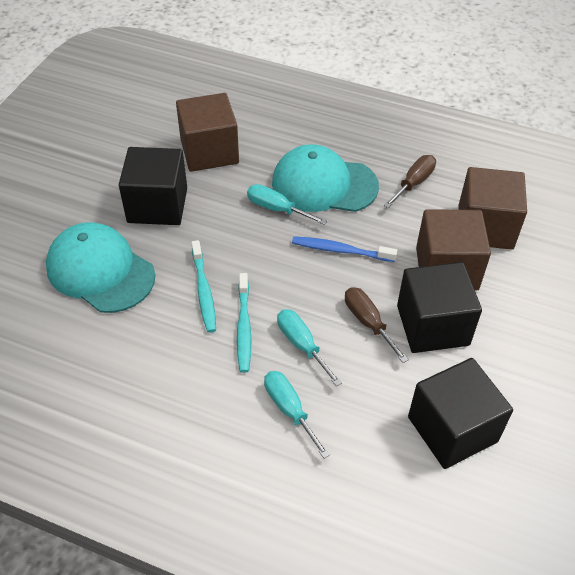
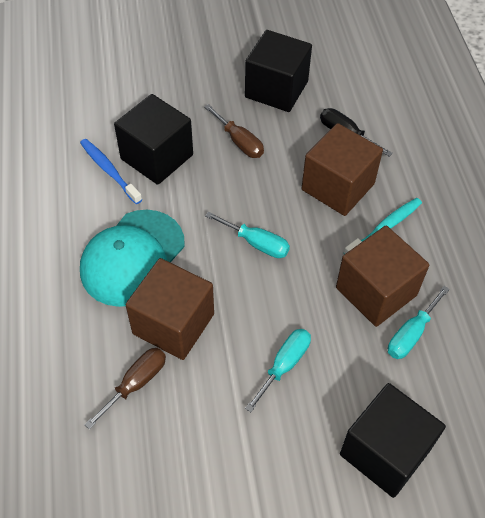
black screwdriver: 0 -> 1
turquoise cap: 2 -> 1
turquoise toothbrush: 2 -> 1

